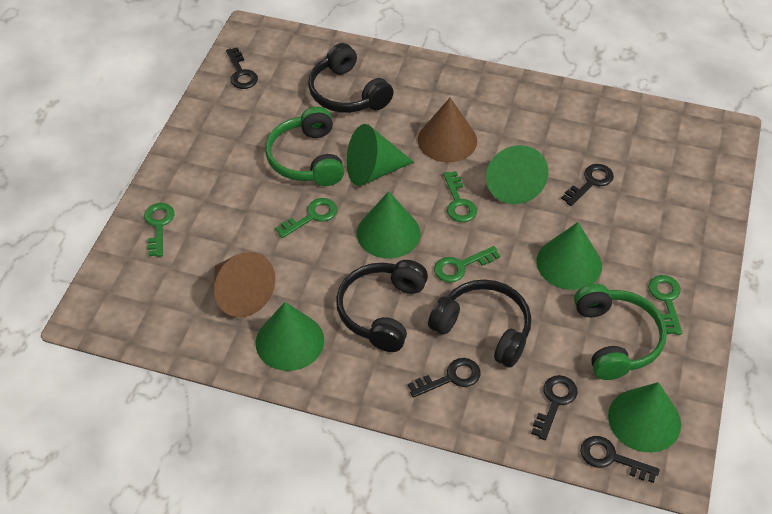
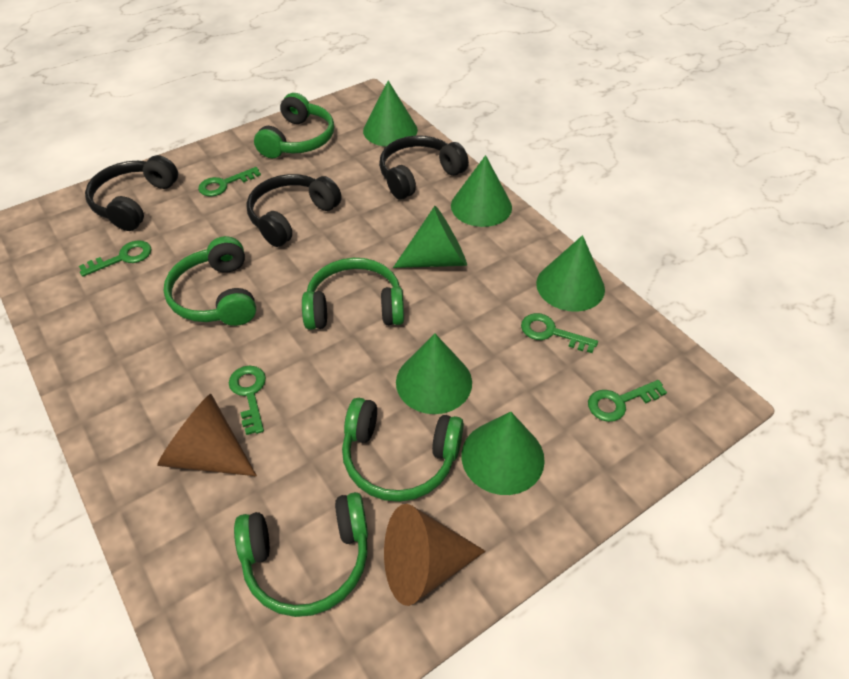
black key: 5 -> 0
green headphones: 2 -> 5

